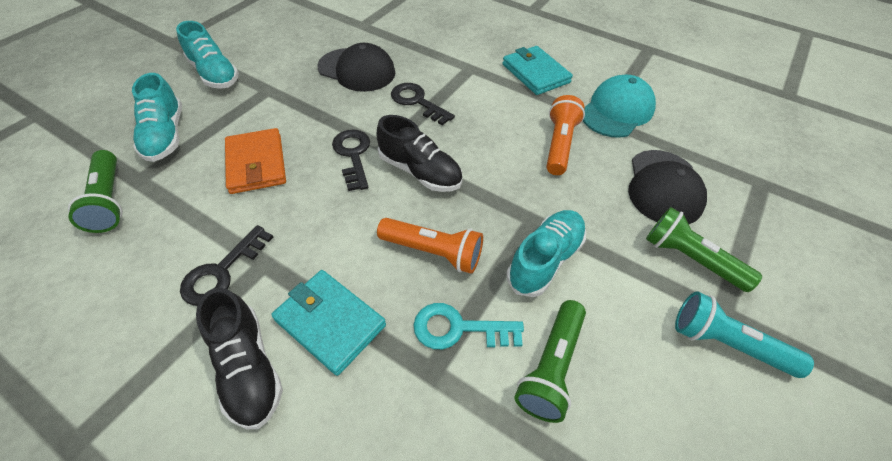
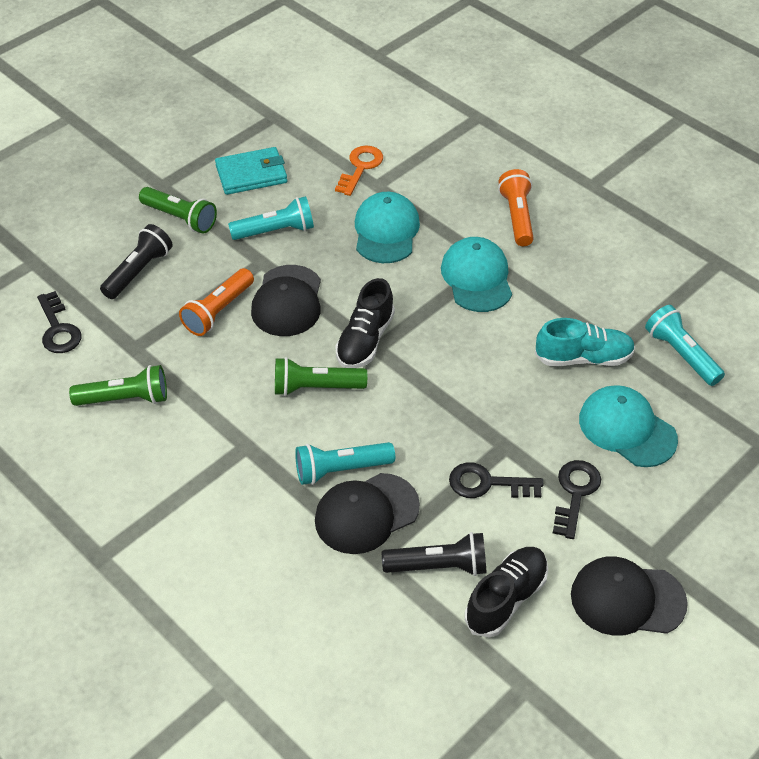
black cap: 2 -> 3
black flashlight: 0 -> 2
orange key: 0 -> 1
orange wallet: 1 -> 0
turquoise cap: 1 -> 3
turquoise flashlight: 1 -> 3
turquoise key: 1 -> 0
turquoise shoe: 3 -> 1
turquoise wallet: 2 -> 1

